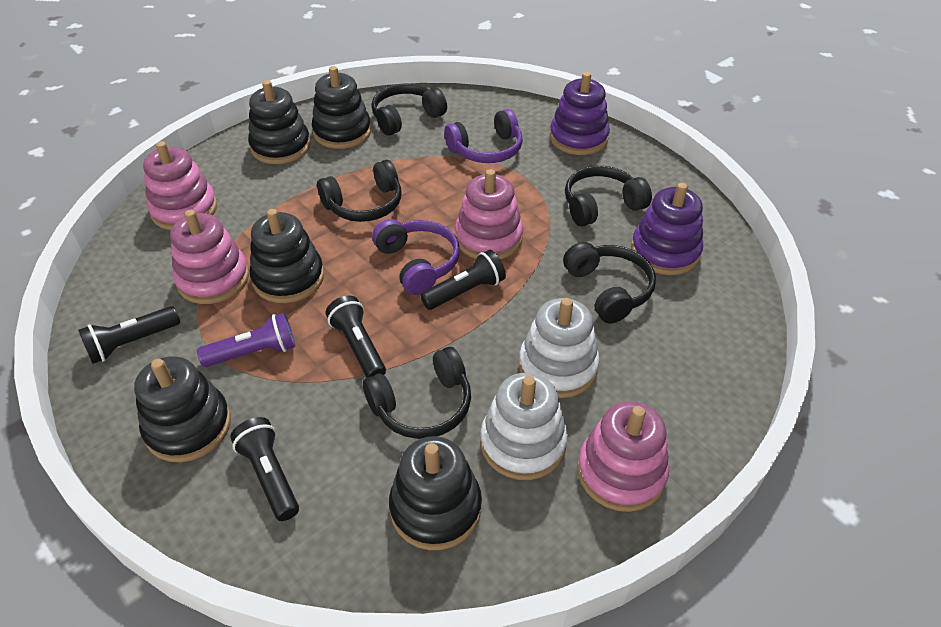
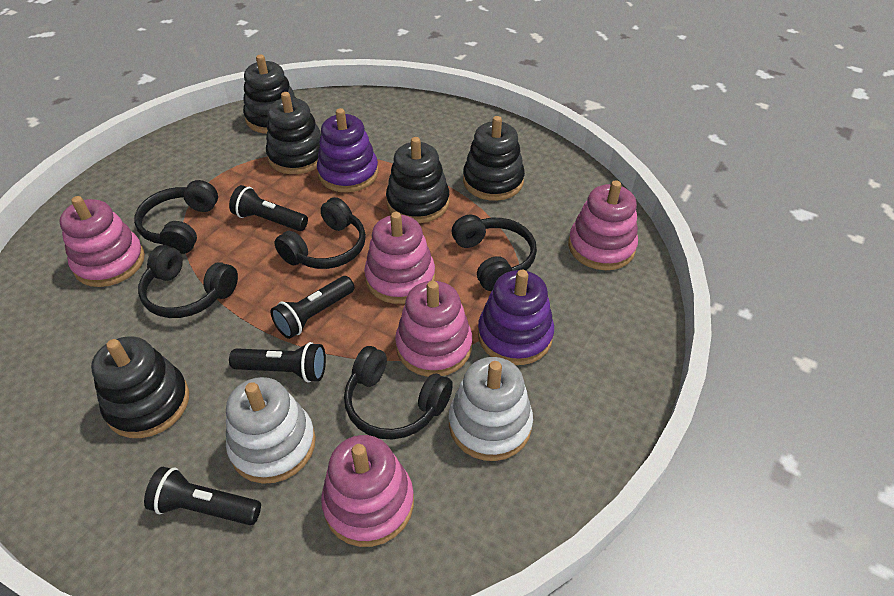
pink stacking toy: 4 -> 5
purple flashlight: 1 -> 0
purple headphones: 2 -> 0

